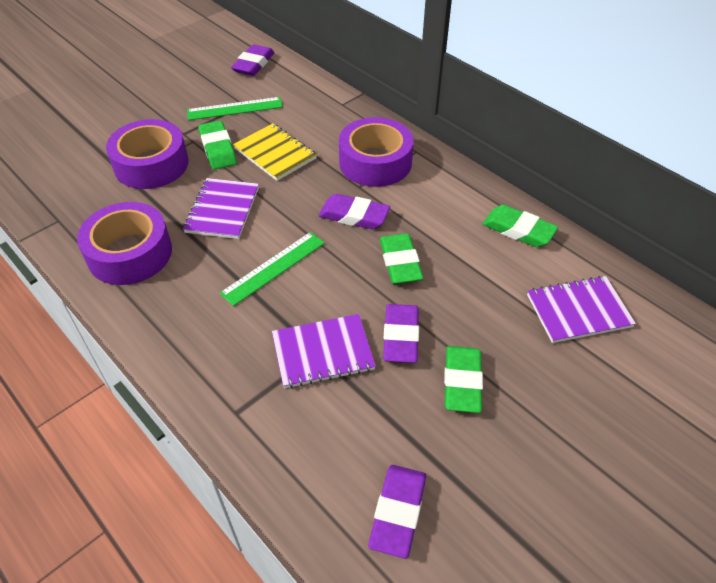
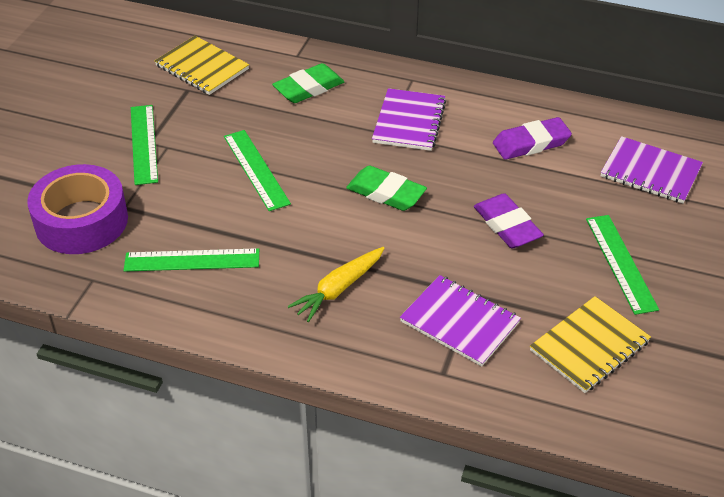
green eraser: 4 -> 2
green ruler: 2 -> 4
purple eraser: 4 -> 2
purple tape: 3 -> 1
yellow carrot: 0 -> 1
yellow notebook: 1 -> 2

